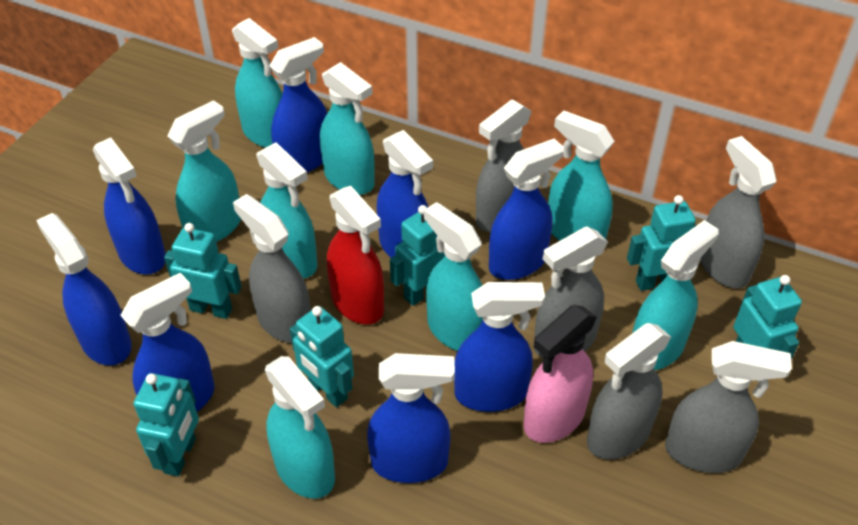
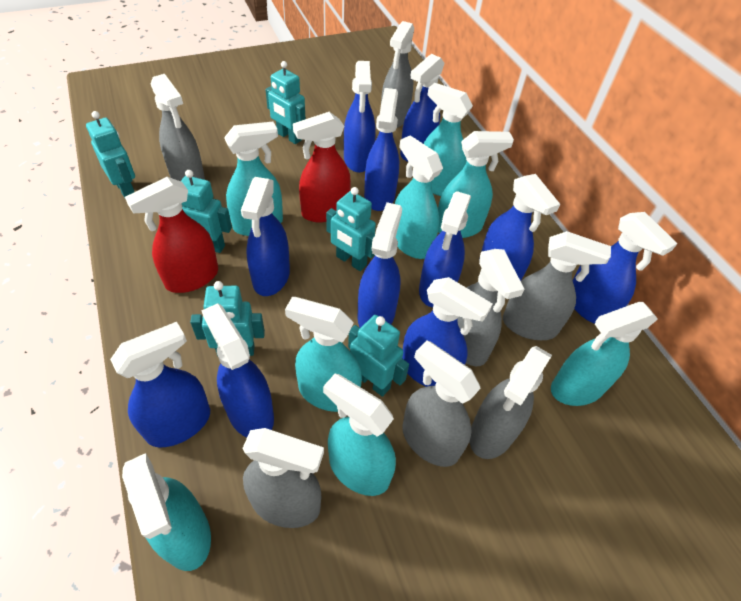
blue spray bottle: 8 -> 11
grey spray bottle: 6 -> 7
pink spray bottle: 1 -> 0
red spray bottle: 1 -> 2

